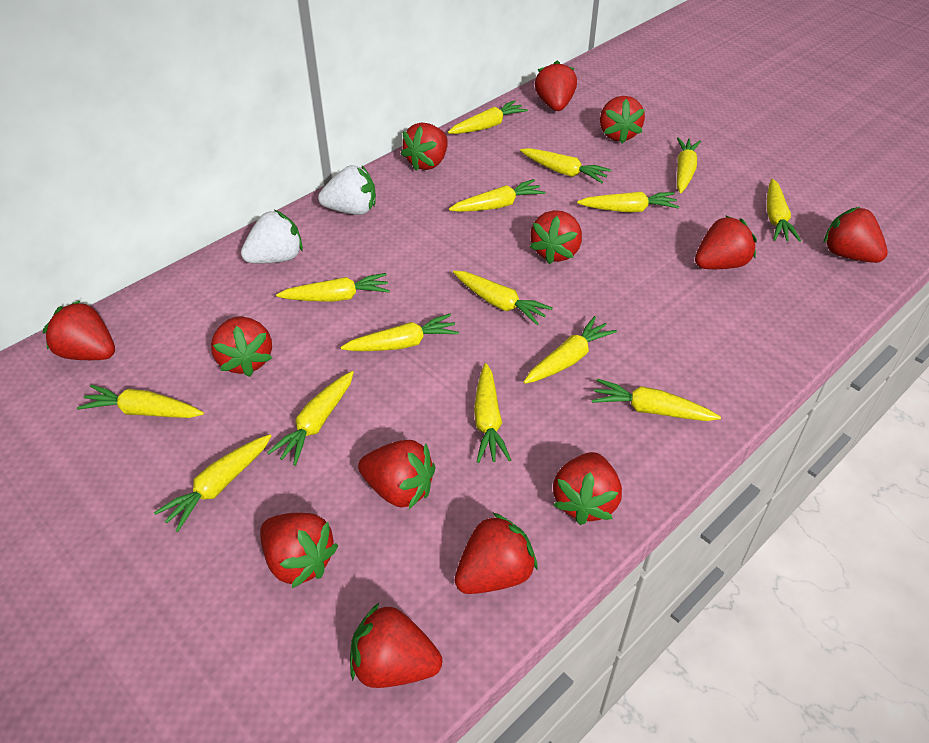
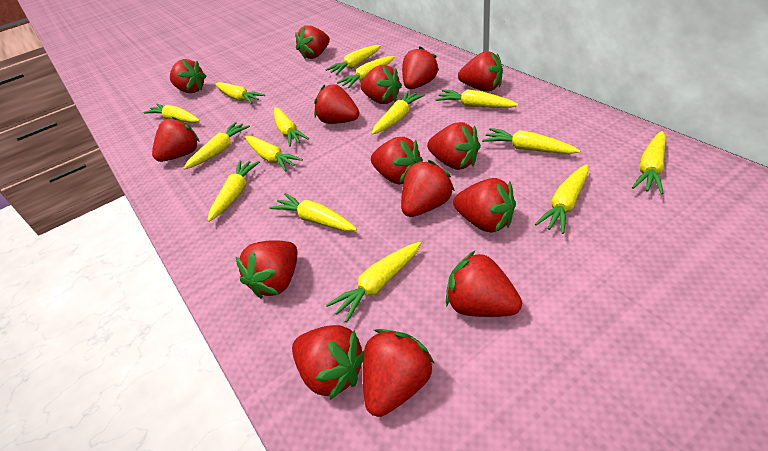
red strawberry: 13 -> 15
white strawberry: 2 -> 0

